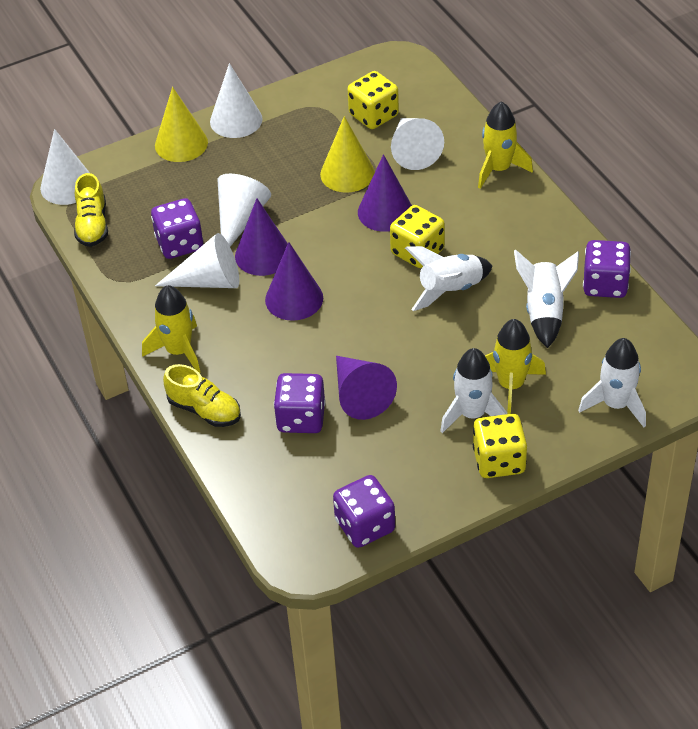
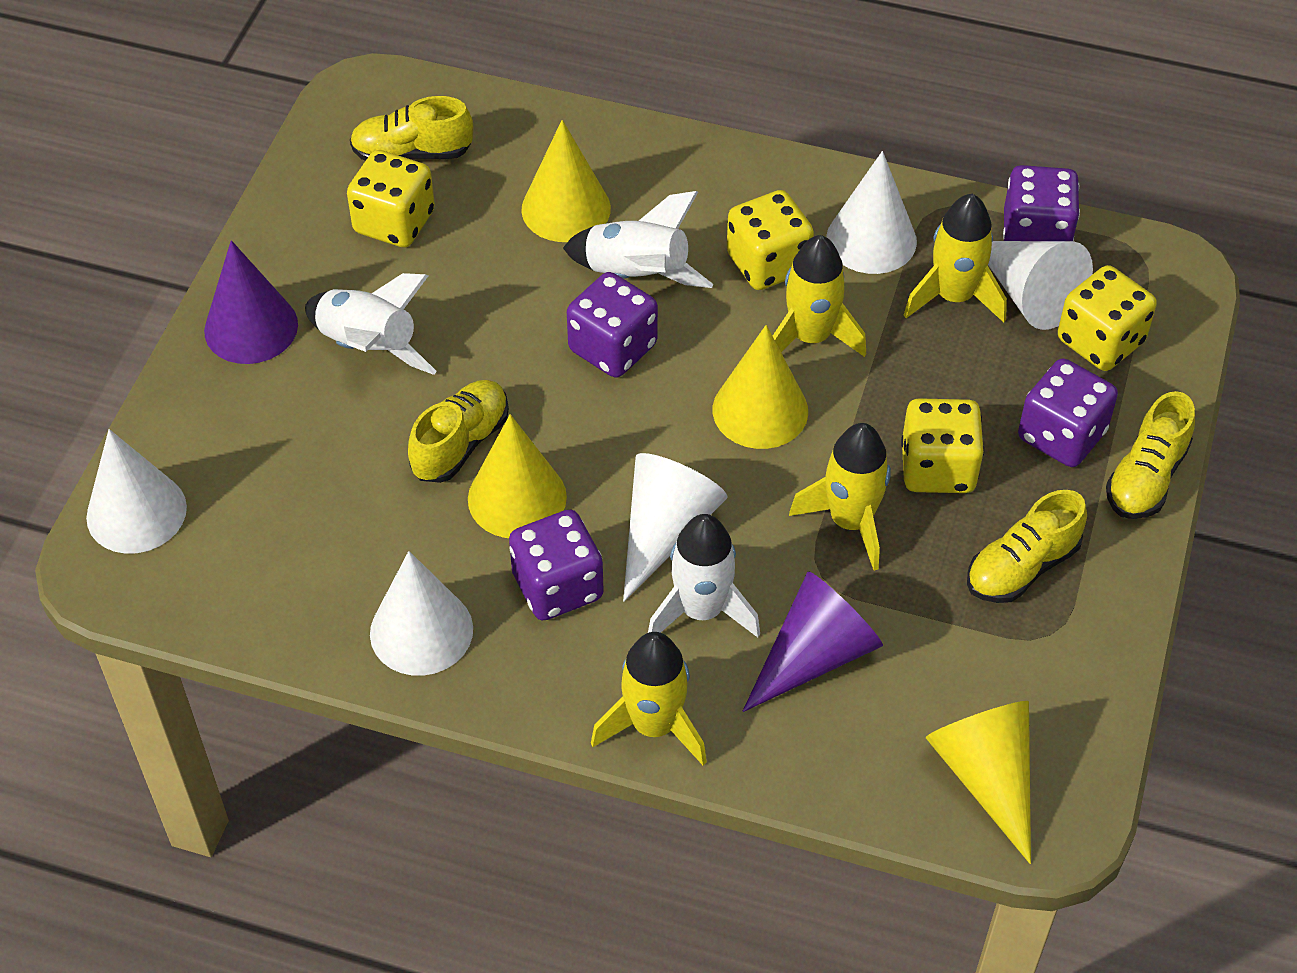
purple cone: 4 -> 2
white rocket: 4 -> 3
yellow cone: 2 -> 4
yellow dice: 3 -> 4
yellow rocket: 3 -> 4
yellow shoe: 2 -> 4

